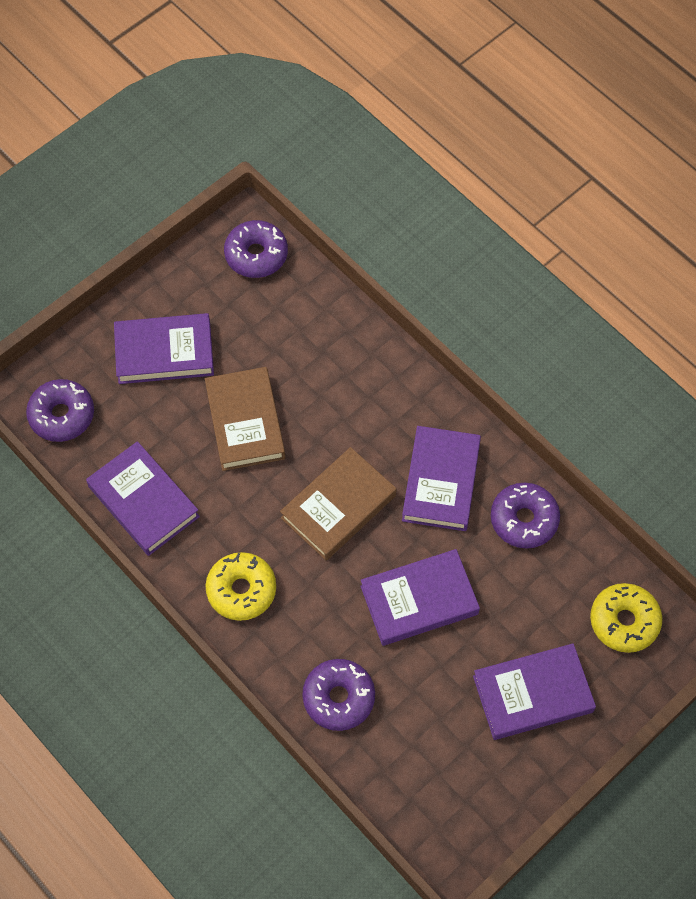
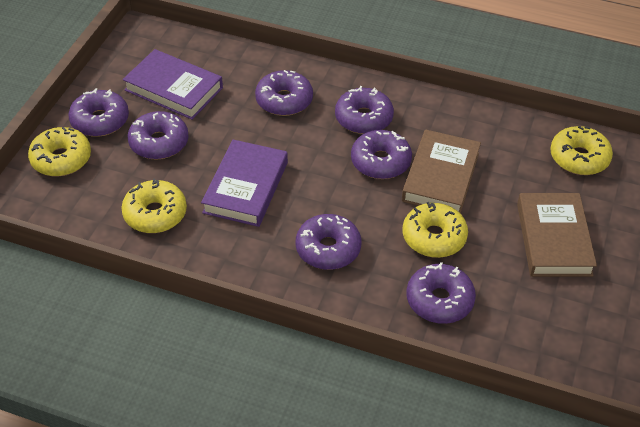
purple book: 5 -> 2
purple donut: 4 -> 7
yellow donut: 2 -> 4

